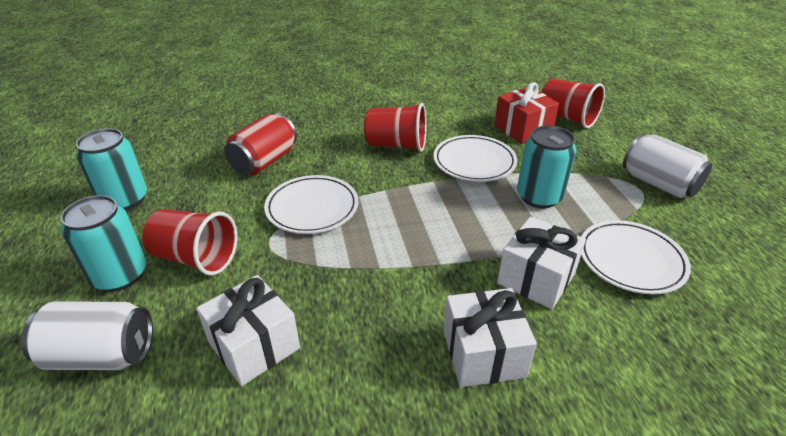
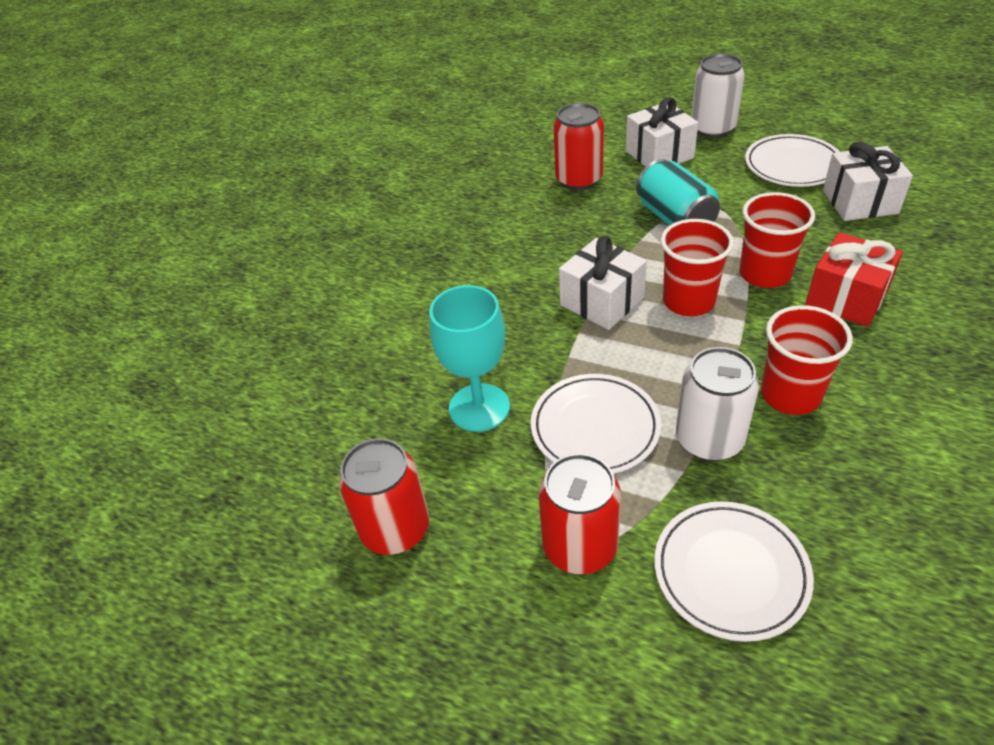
red can: 1 -> 3
turquoise can: 3 -> 1
turquoise goblet: 0 -> 1

